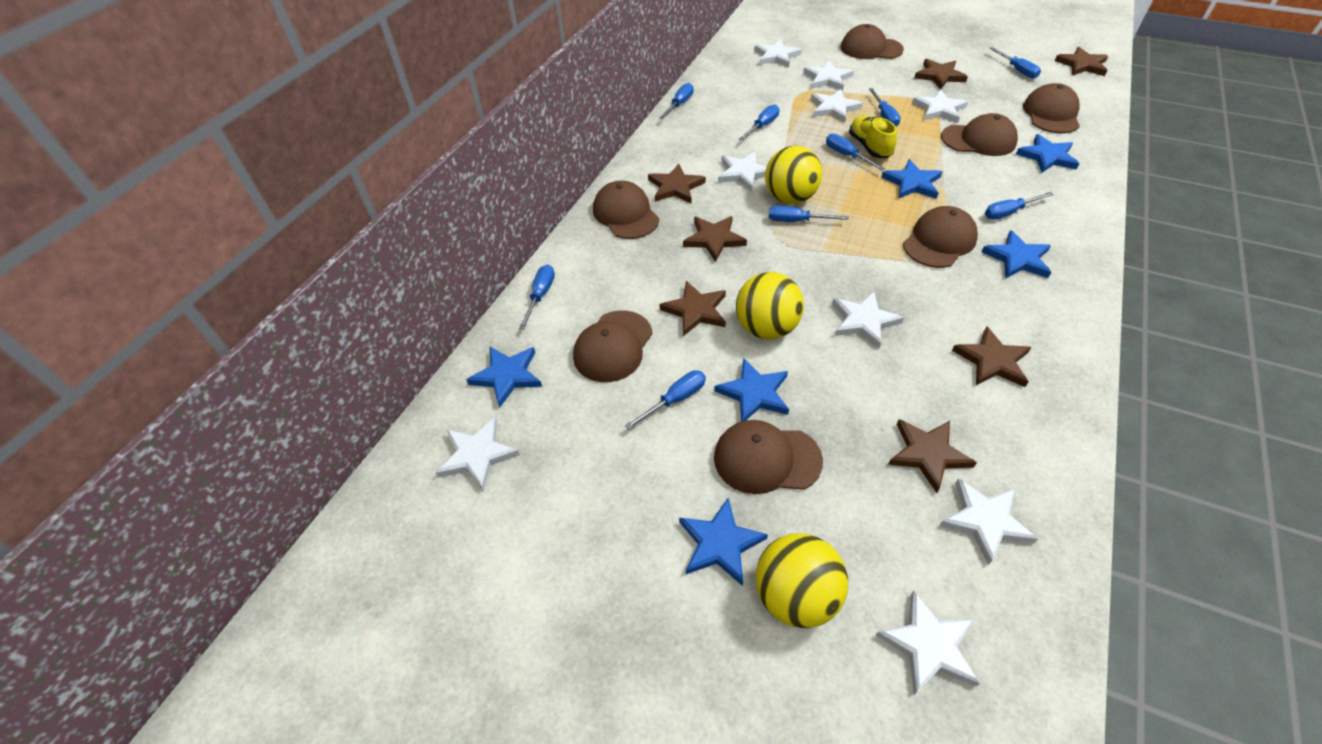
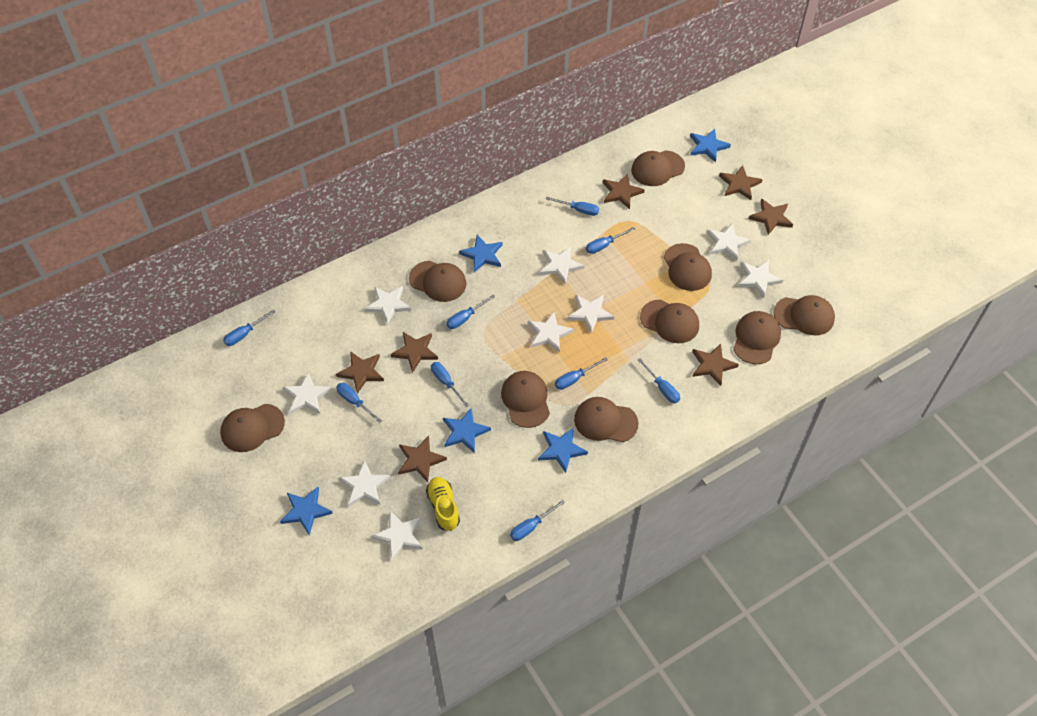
blue star: 6 -> 5
brown cap: 7 -> 9
yellow ball: 3 -> 0

